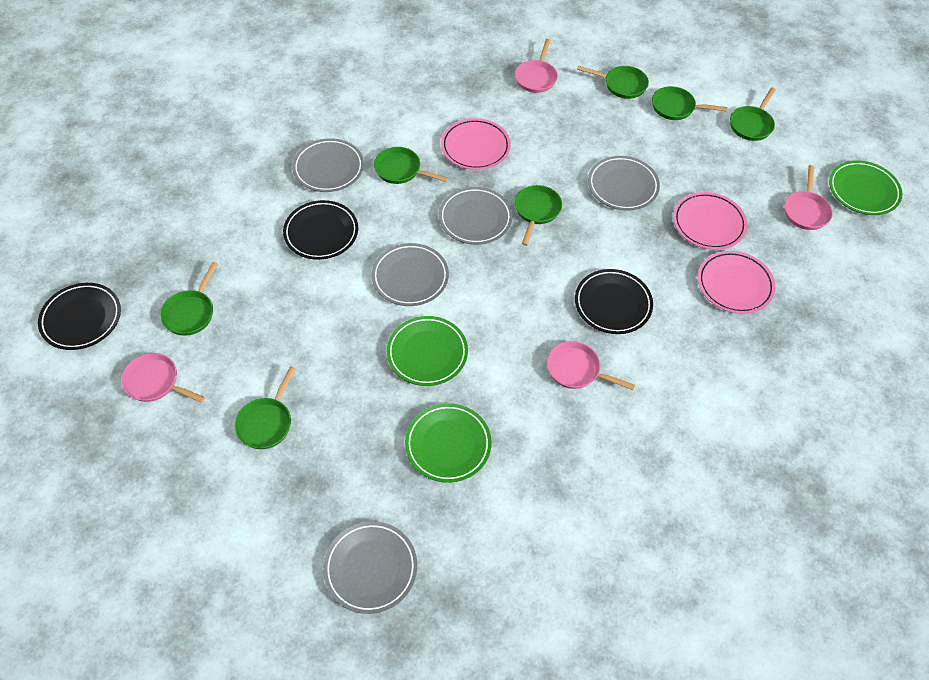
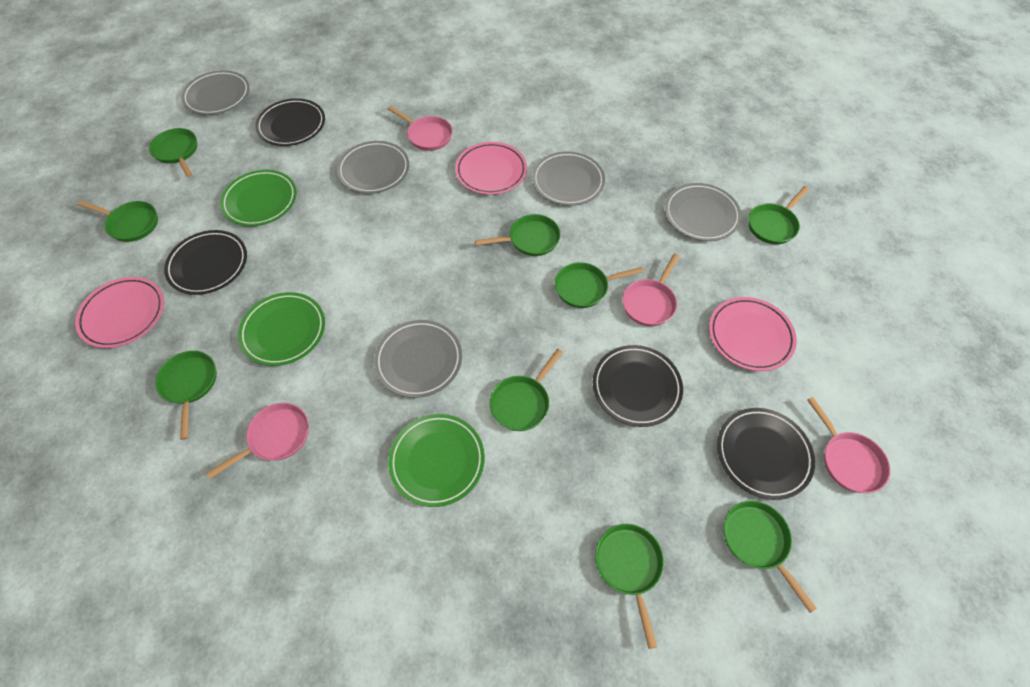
black plate: 3 -> 4
green pan: 7 -> 9

